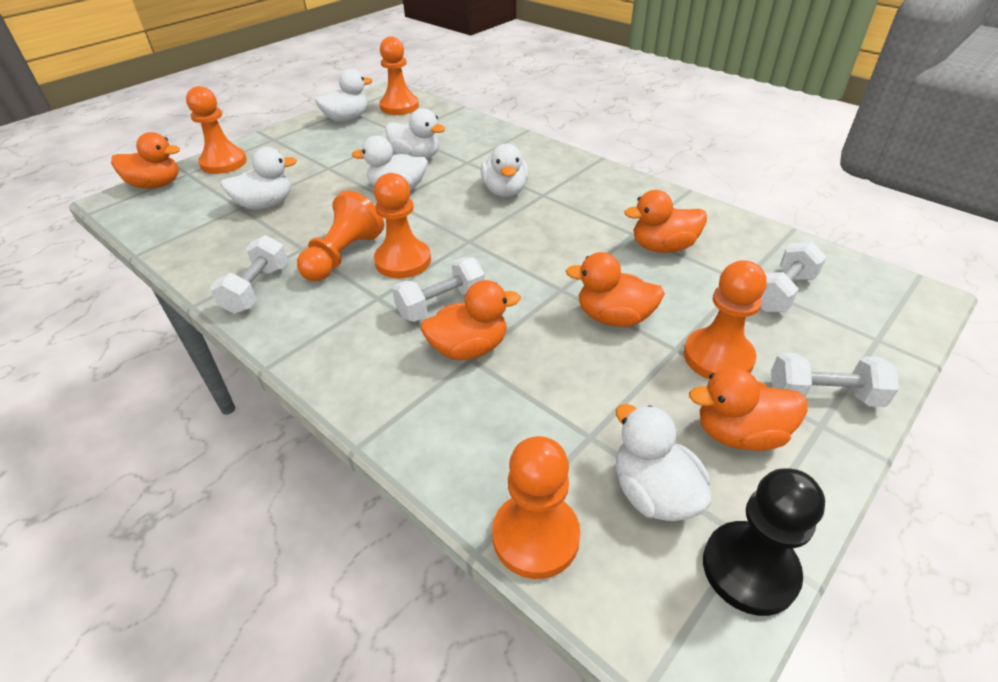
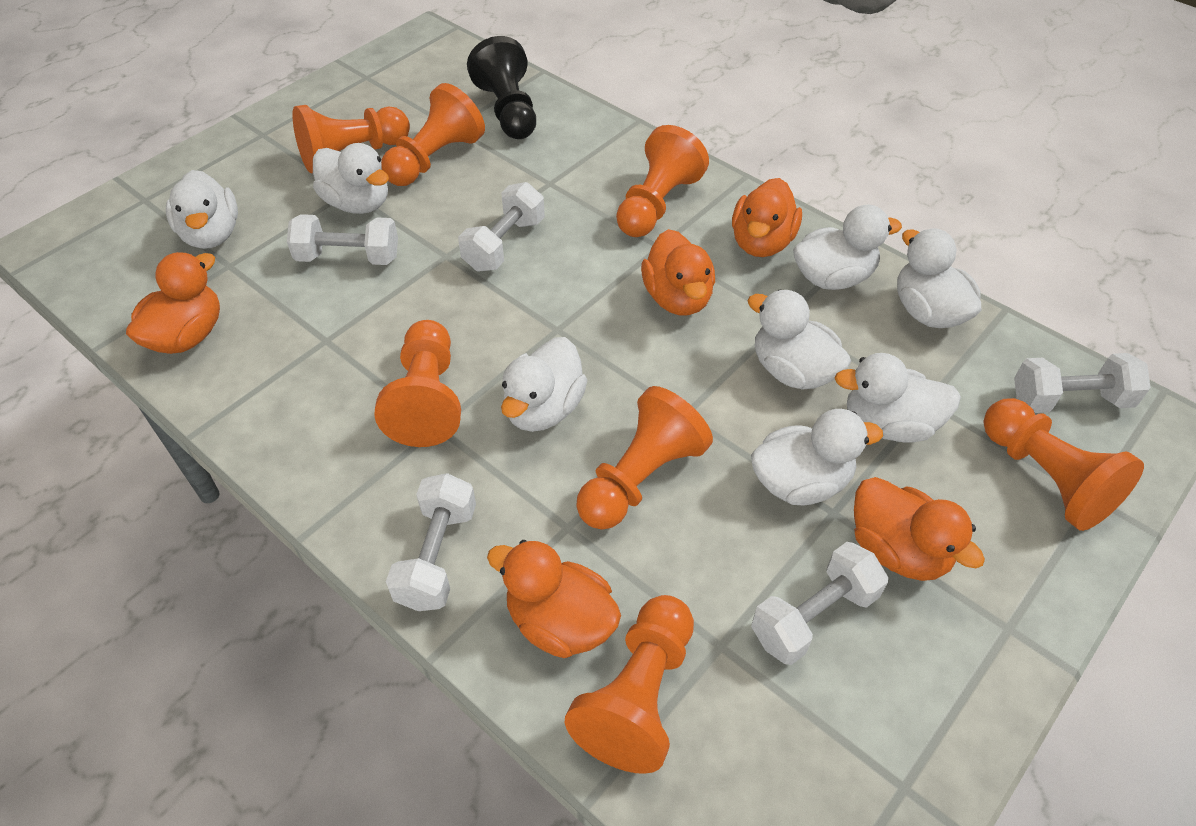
orange pawn: 6 -> 7
white duck: 6 -> 8
white dumbbell: 4 -> 5

